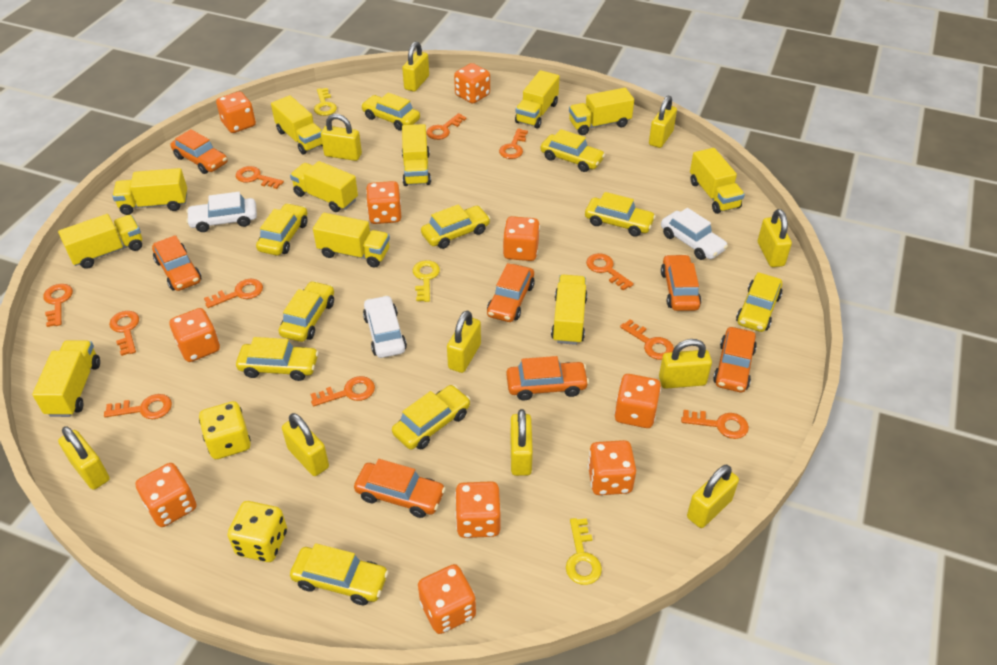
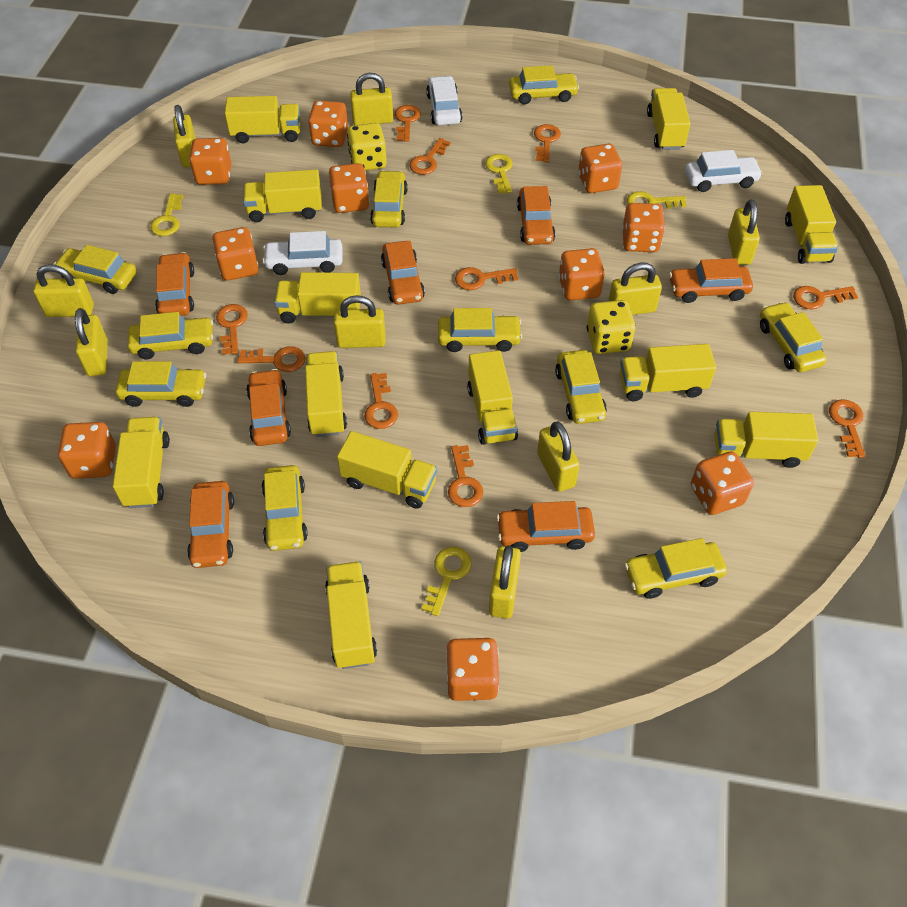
orange key: 11 -> 10
yellow key: 3 -> 4
yellow padlock: 10 -> 9
yellow truck: 11 -> 12

